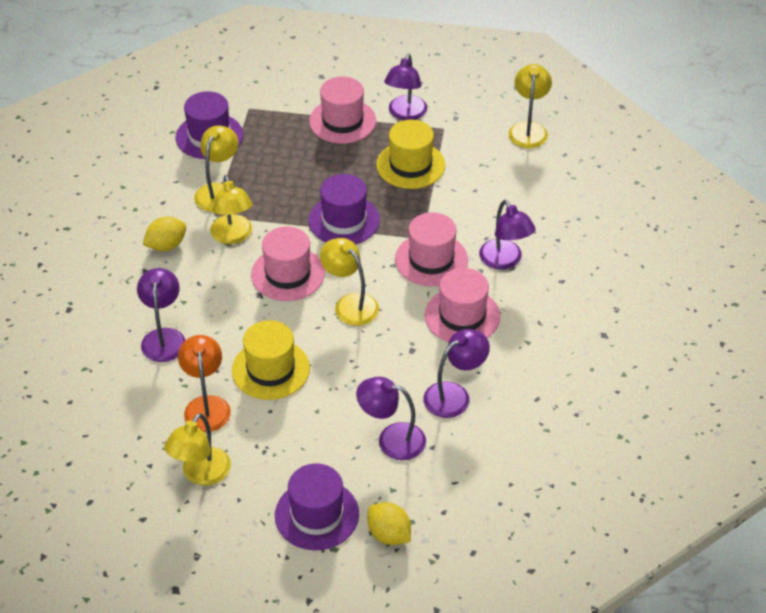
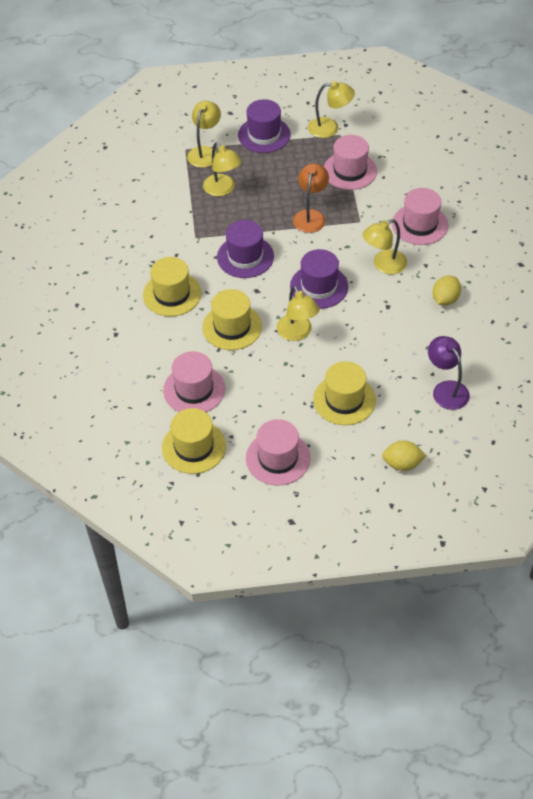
purple lamp: 5 -> 1
yellow hat: 2 -> 4

